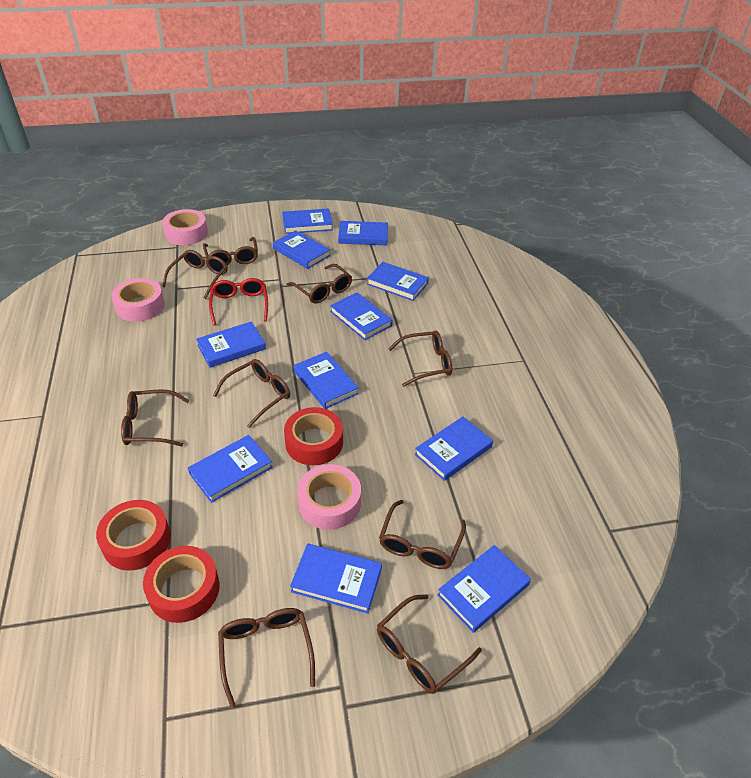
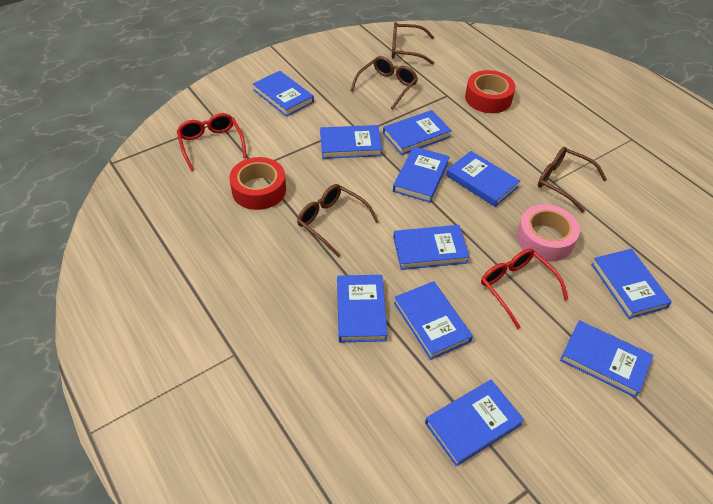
brown glasses: 9 -> 4
pink tape: 3 -> 1
red glasses: 1 -> 2
red tape: 3 -> 2

